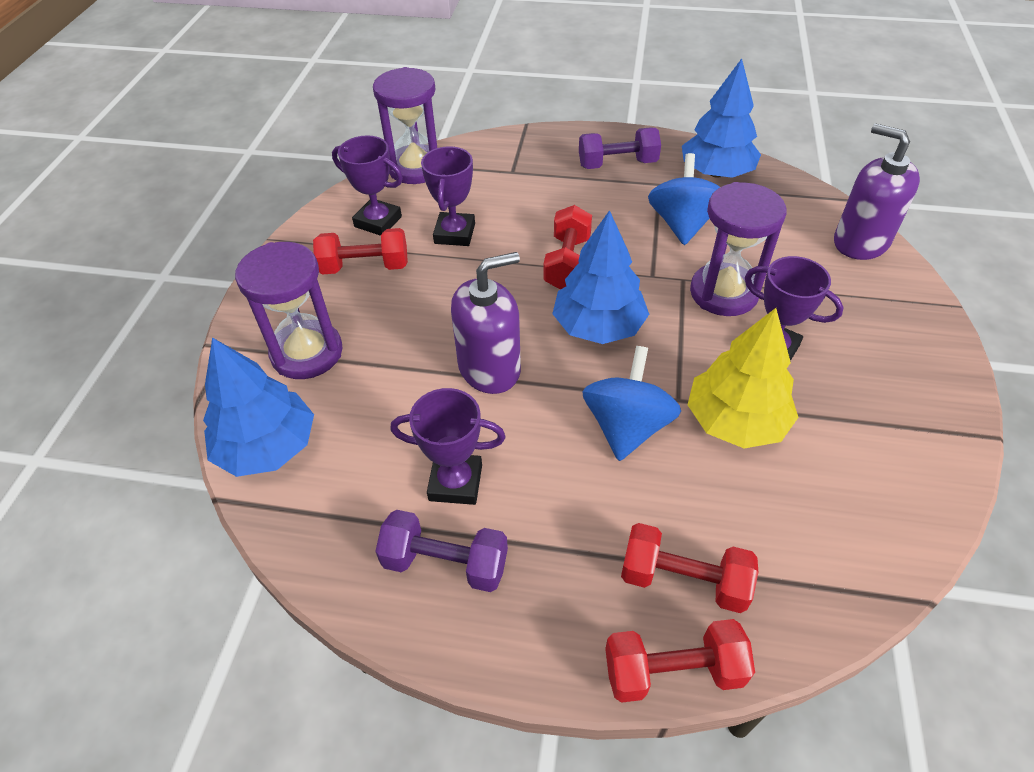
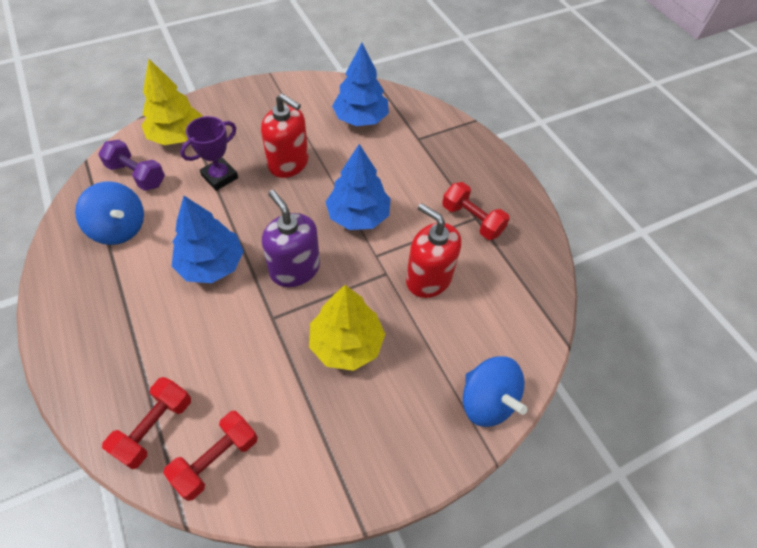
purple dumbbell: 2 -> 1
purple hourglass: 3 -> 0
purple soap dispenser: 2 -> 1
purple trophy: 4 -> 1
red dumbbell: 4 -> 3
red soap dispenser: 0 -> 2
yellow tree: 1 -> 2

